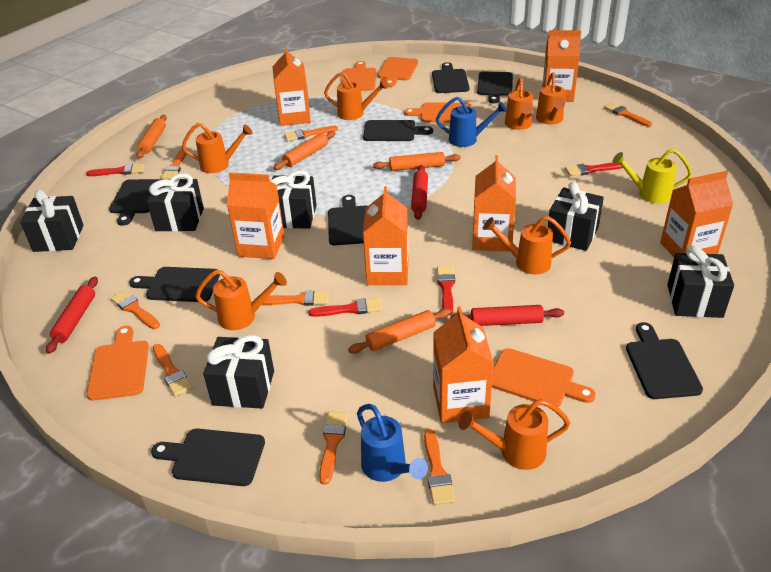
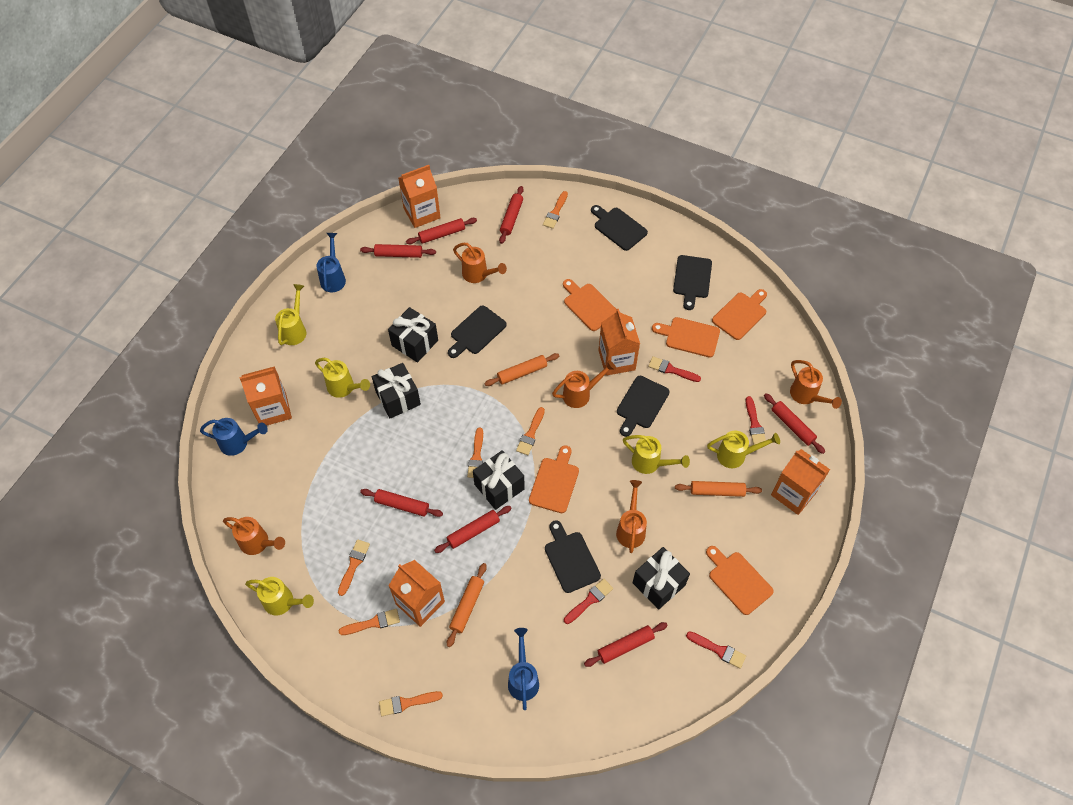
black cutting board: 8 -> 5
black gift: 6 -> 4
blue watering can: 2 -> 3
orange brush: 8 -> 6
orange carton: 7 -> 5
orange rolling pin: 4 -> 3
orange watering can: 7 -> 5
red rolling pin: 3 -> 7
yellow watering can: 1 -> 5

